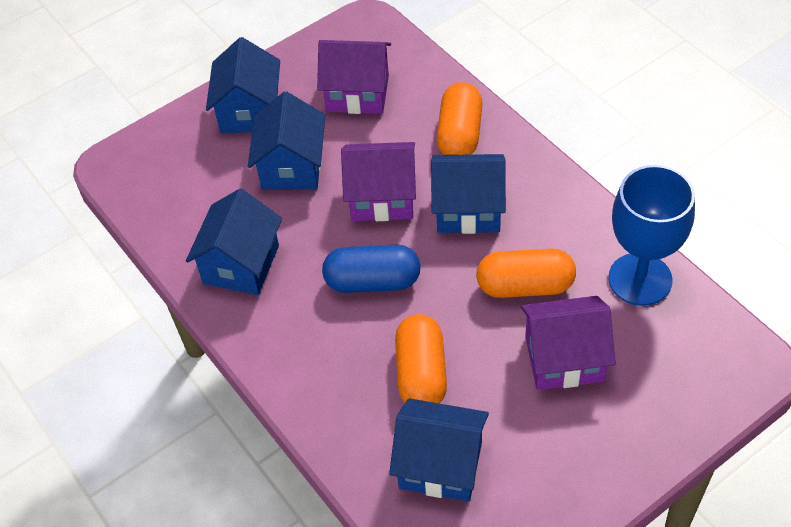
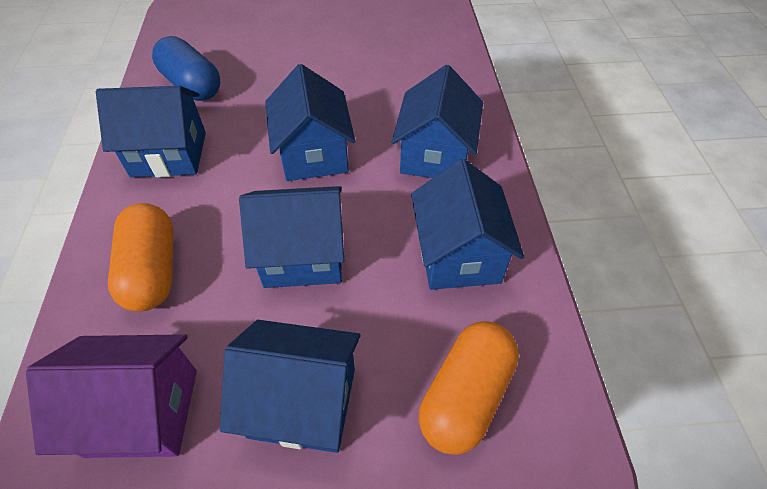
blue goblet: 1 -> 0
blue house: 5 -> 6
orange capsule: 3 -> 2
purple house: 3 -> 1

